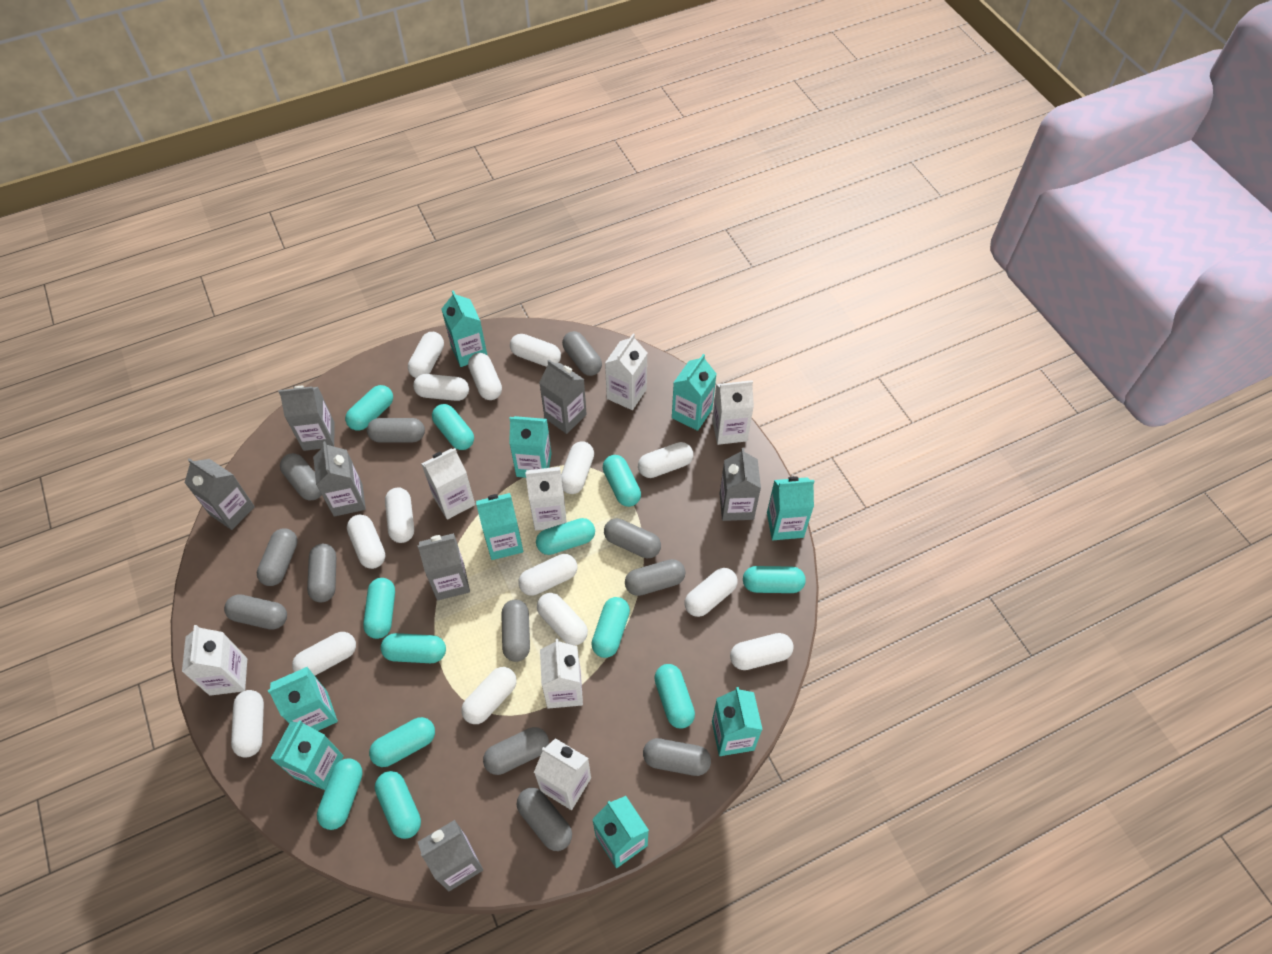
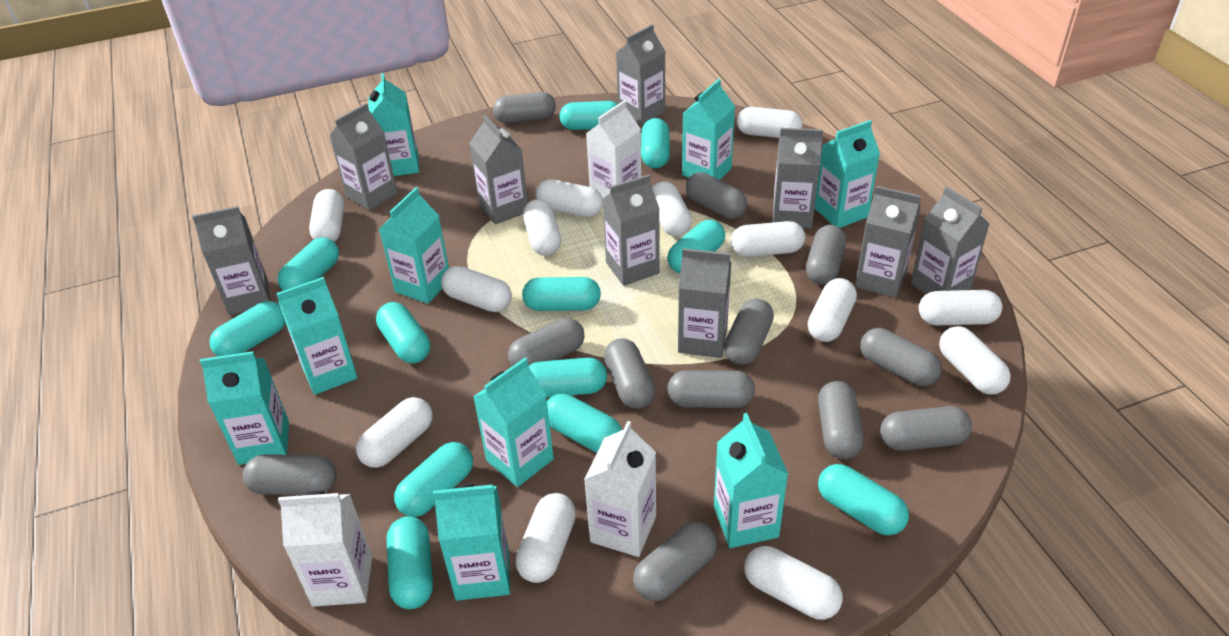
grey carton: 7 -> 9
white capsule: 15 -> 13
white carton: 7 -> 3

